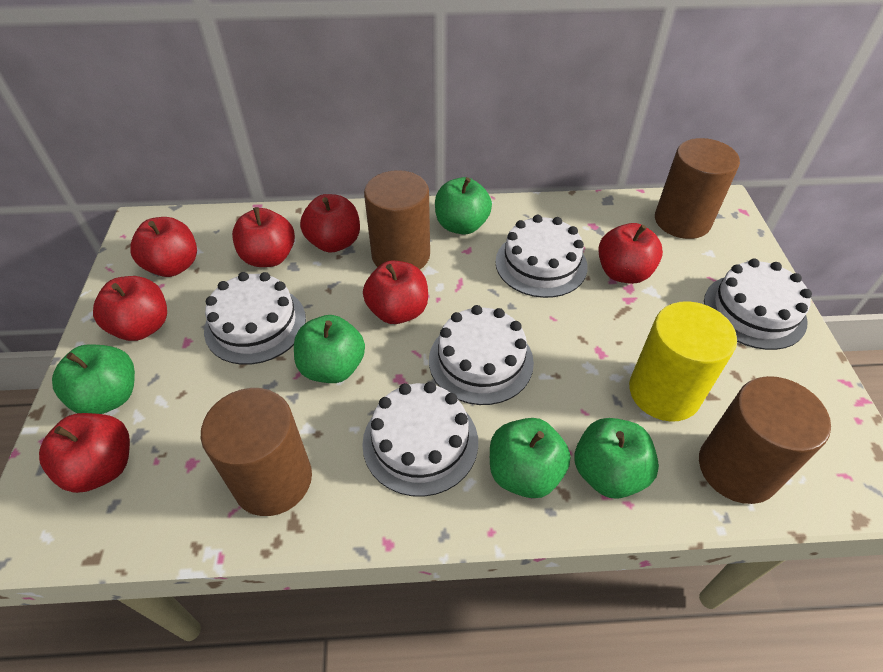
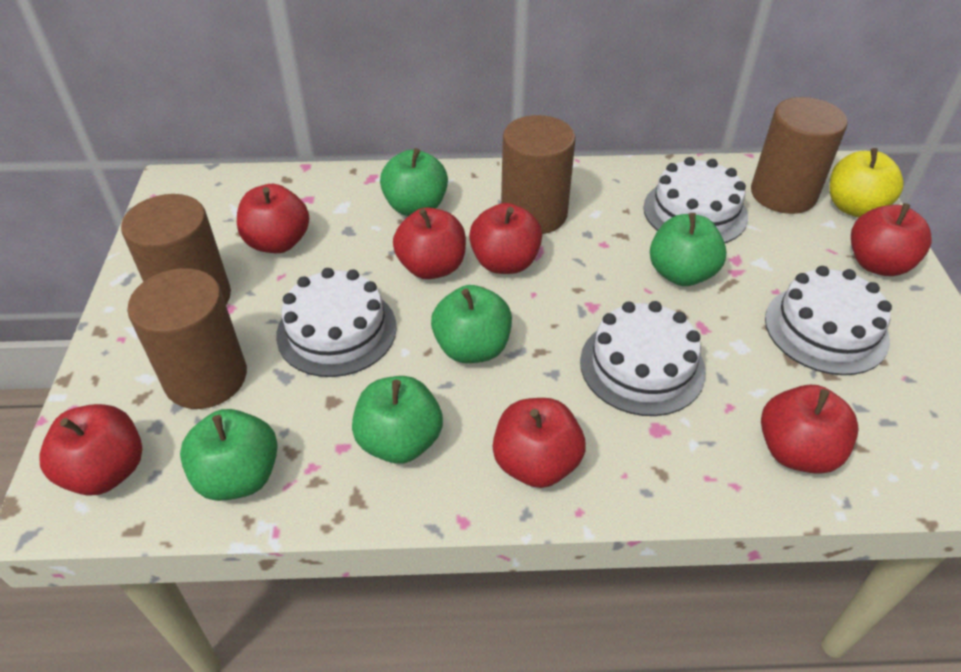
white cake: 5 -> 4
yellow apple: 0 -> 1
yellow cylinder: 1 -> 0

